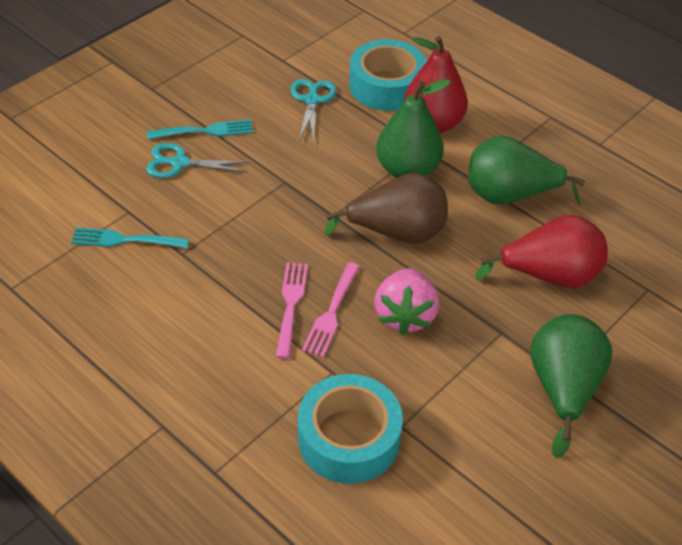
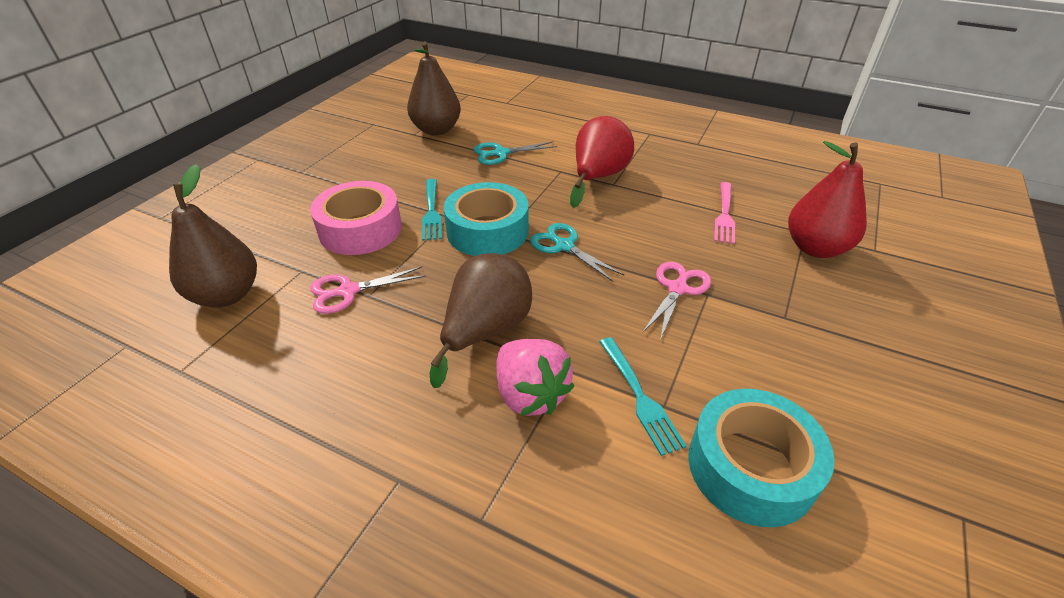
brown pear: 1 -> 3
green pear: 3 -> 0
pink fork: 2 -> 1
pink scissors: 0 -> 2
pink tape: 0 -> 1

